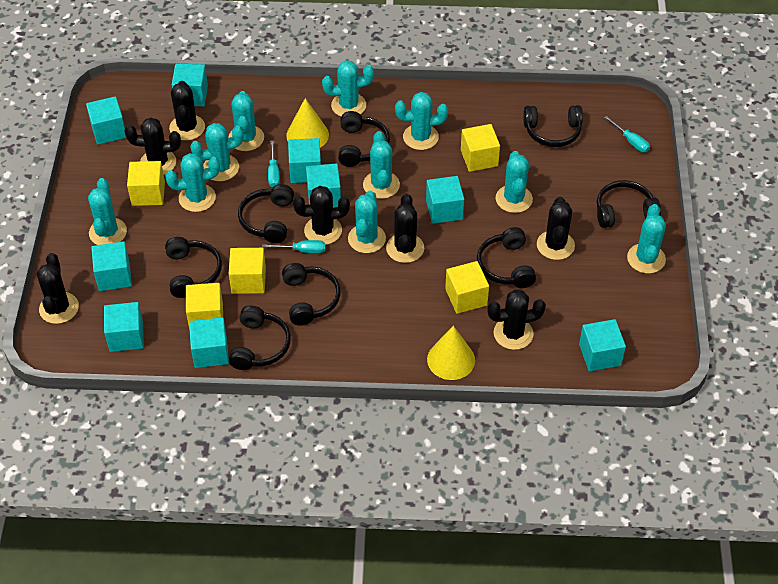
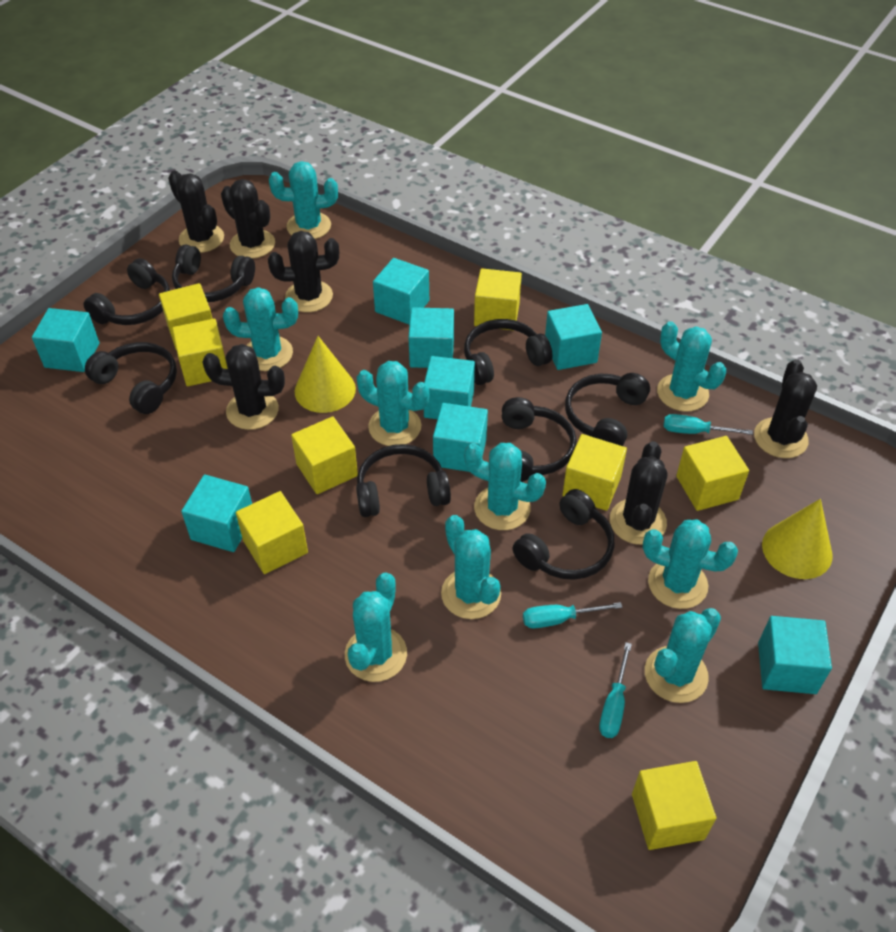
black cactus: 7 -> 6
turquoise cactus: 10 -> 9
turquoise cube: 9 -> 8
yellow cube: 5 -> 8

